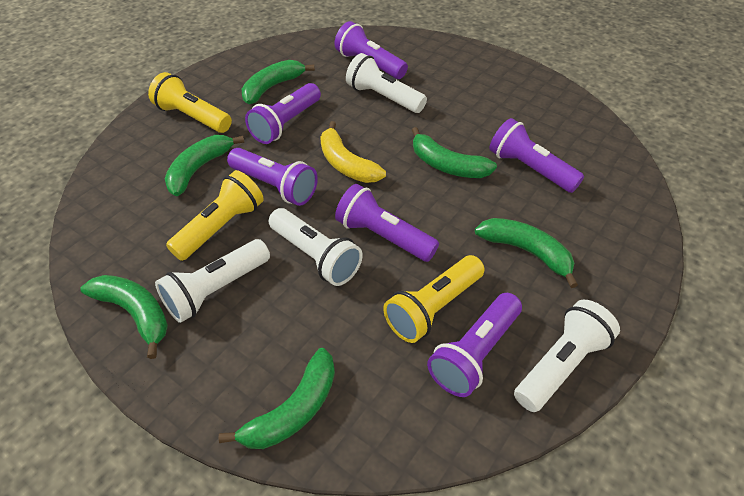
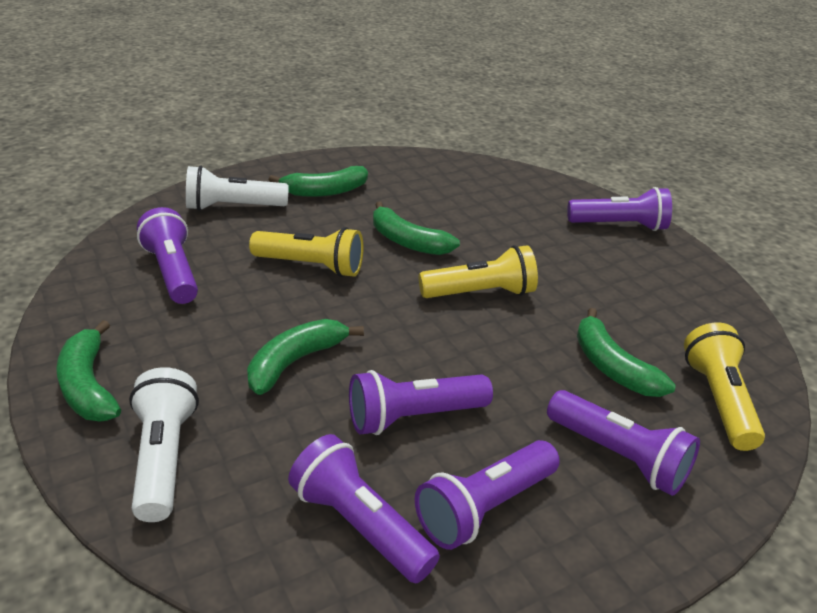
green banana: 6 -> 5
white flashlight: 4 -> 2
yellow banana: 1 -> 0

